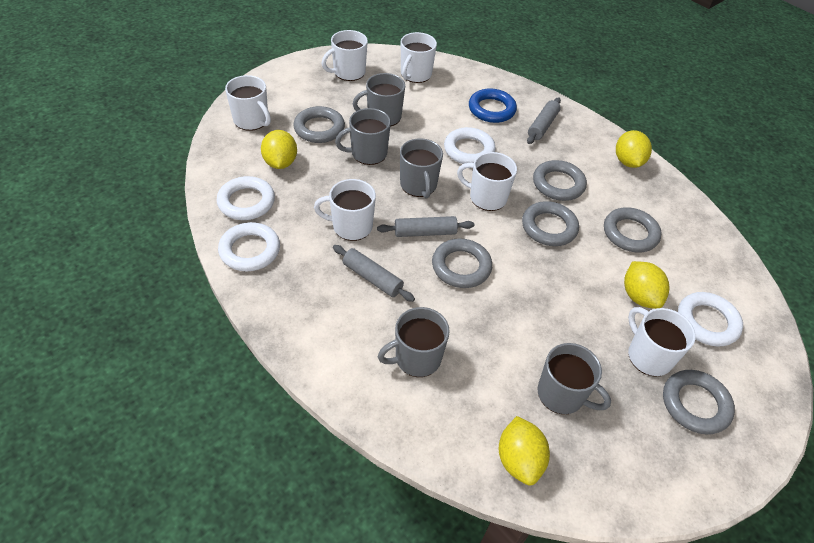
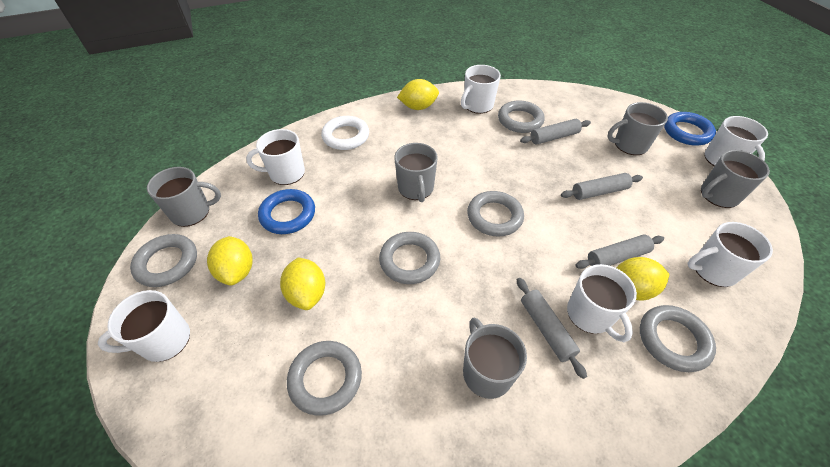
blue ring: 1 -> 2
grey rolling pin: 3 -> 4
white ring: 4 -> 1

